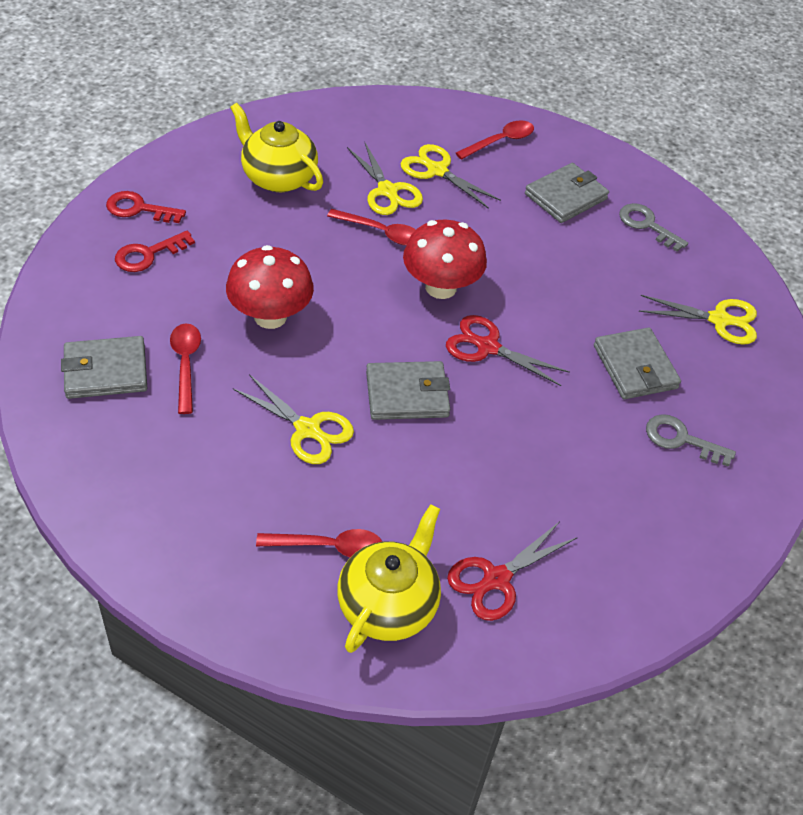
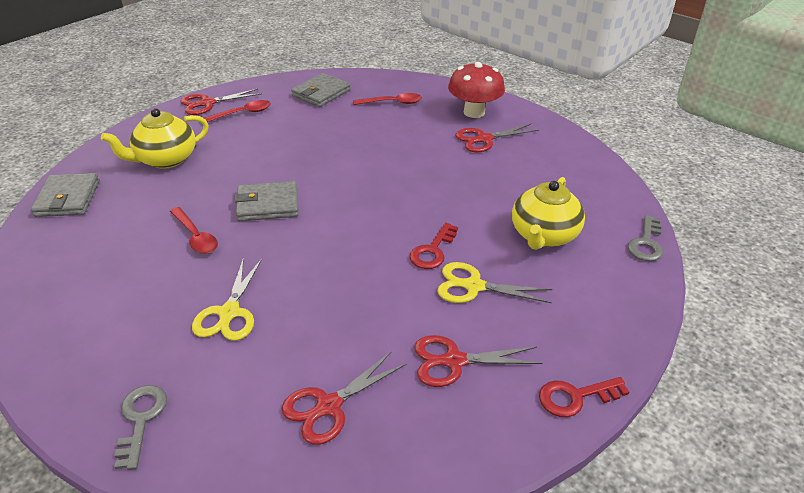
grey wallet: 4 -> 3
red mushroom: 2 -> 1
red scissors: 2 -> 4
red spoon: 4 -> 3
yellow scissors: 4 -> 2

